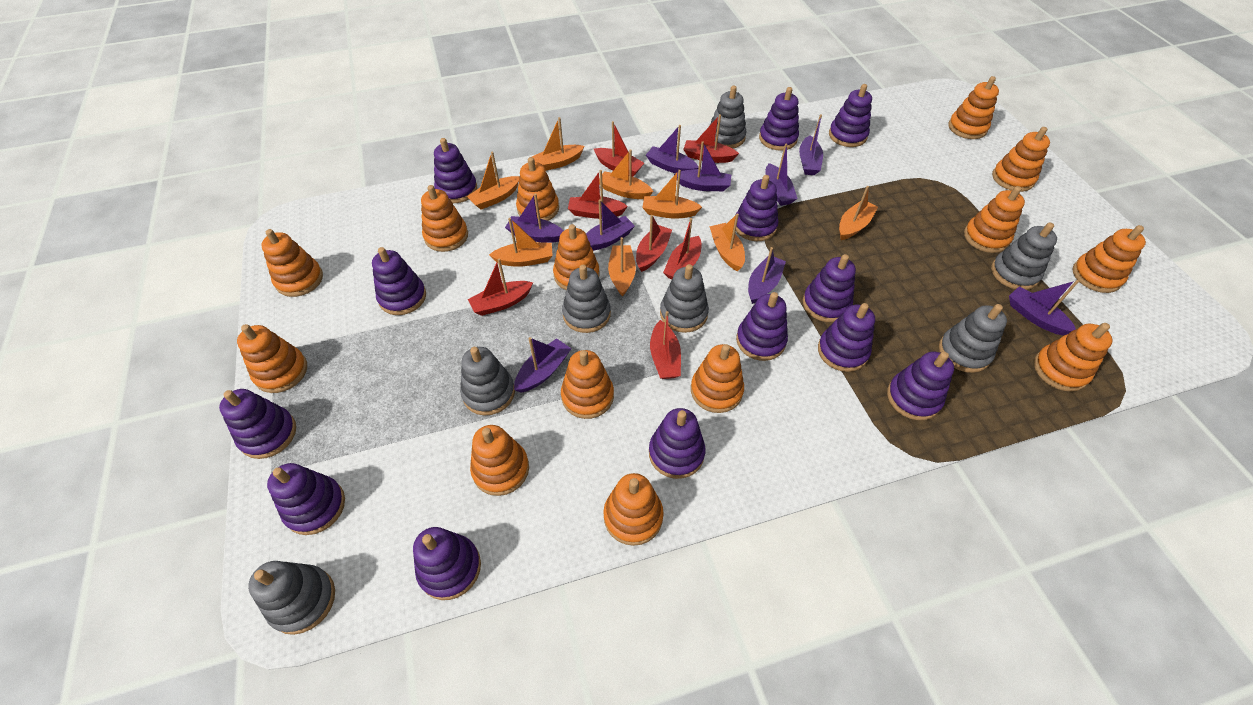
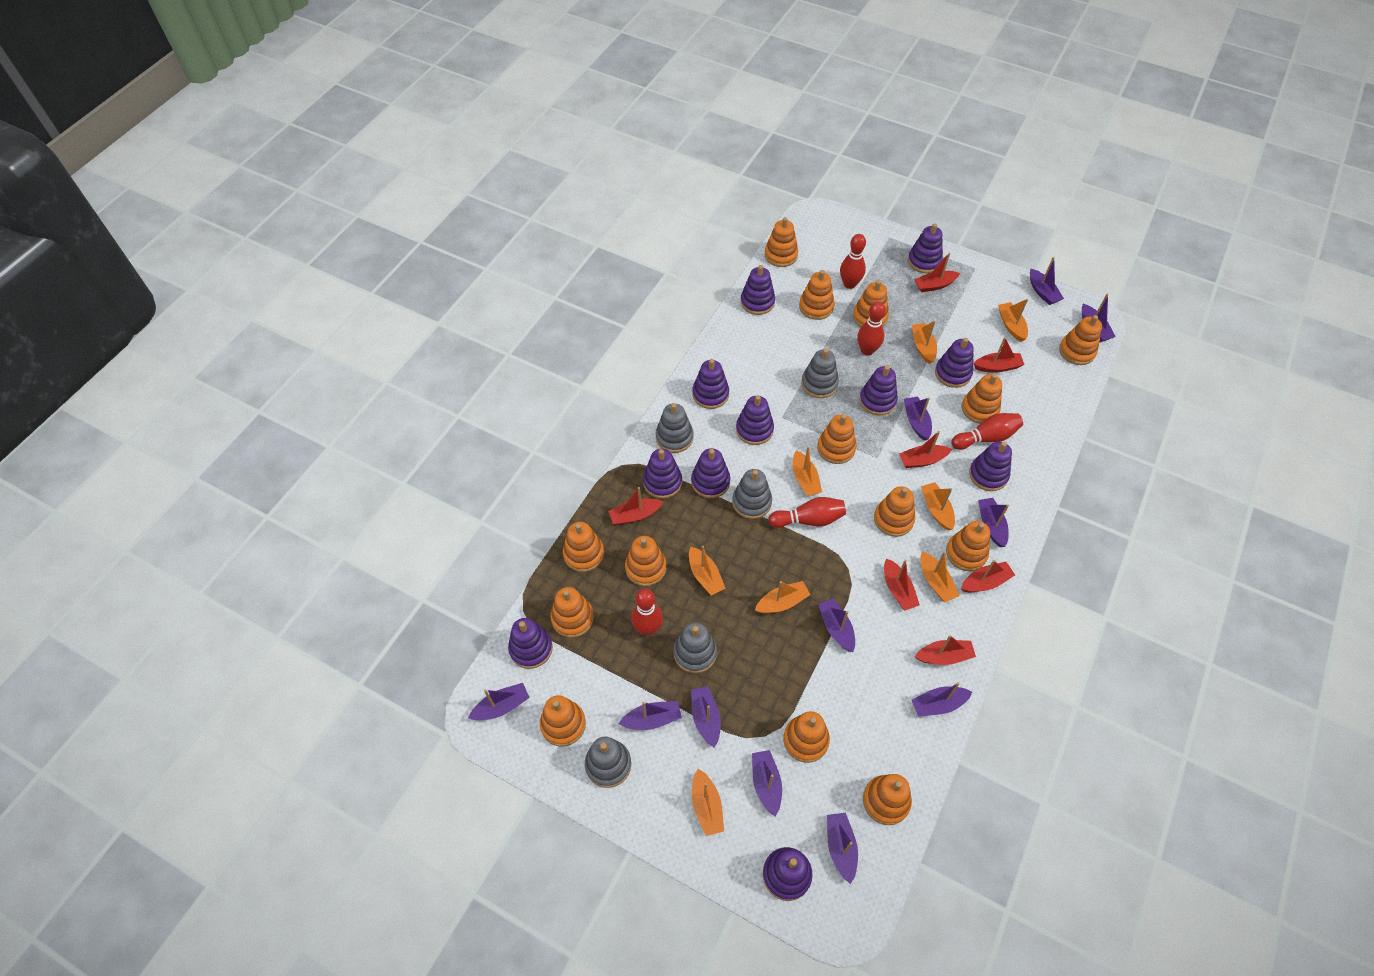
grey stacking toy: 7 -> 5
purple boat: 9 -> 11
purple stacking toy: 13 -> 11
red bowling pin: 0 -> 5

